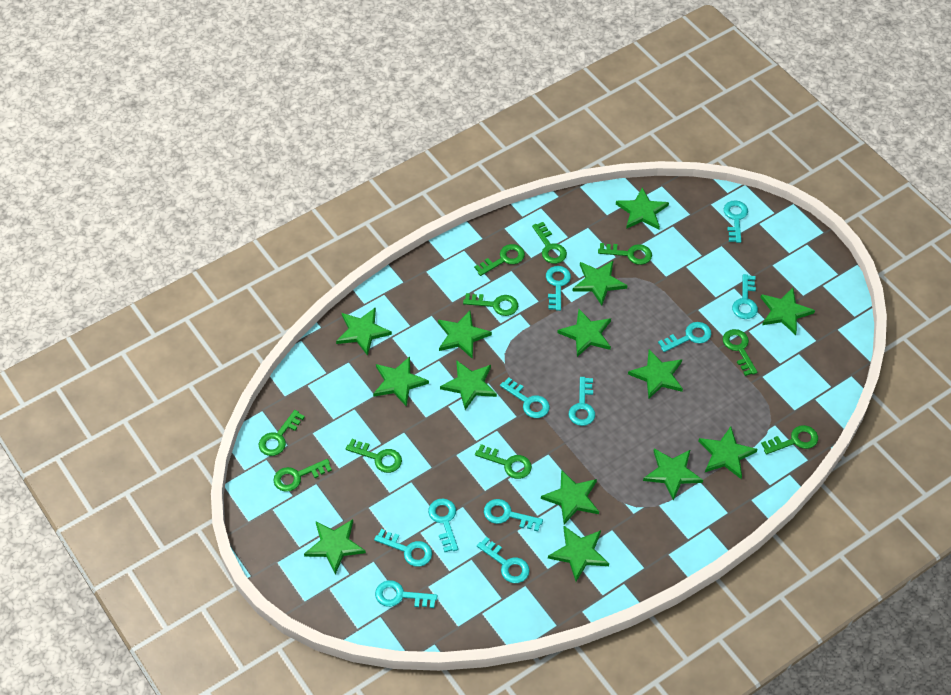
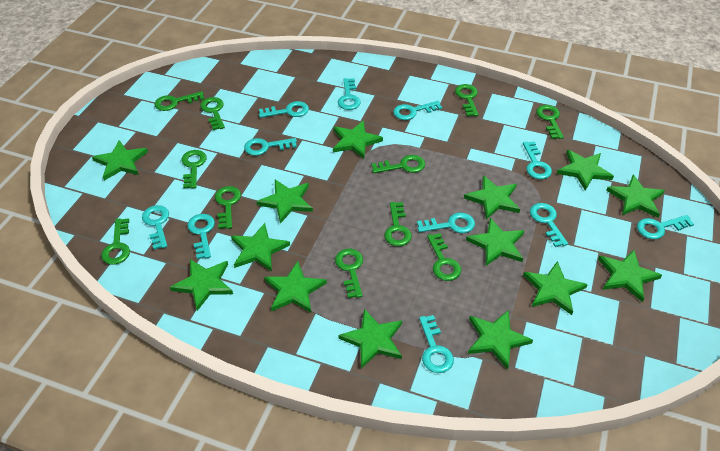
green key: 10 -> 11

